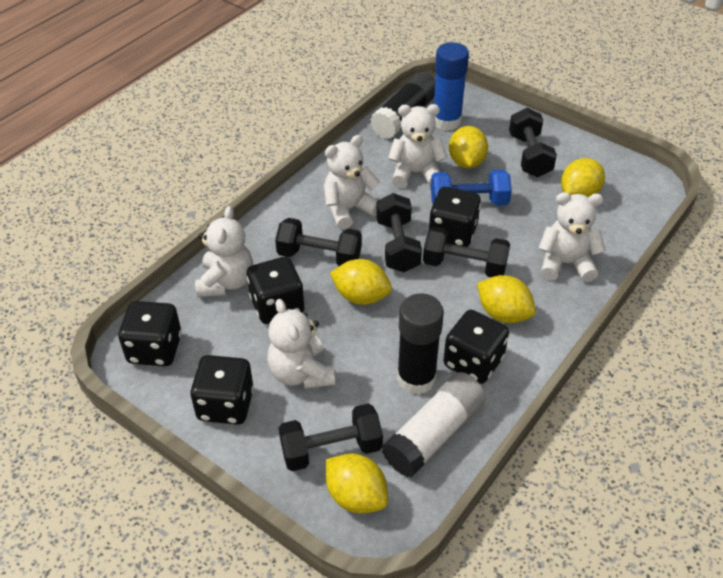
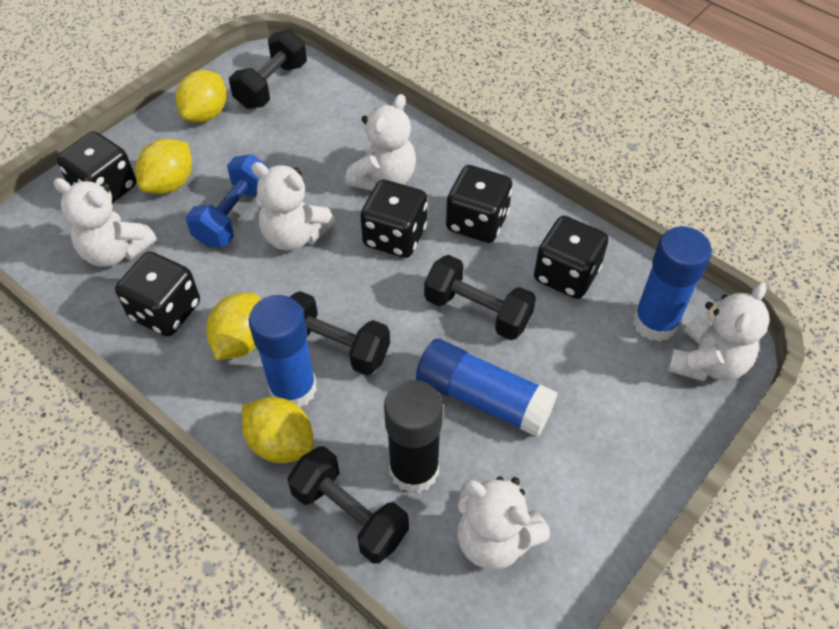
black dumbbell: 5 -> 4
black glue stick: 2 -> 1
blue glue stick: 1 -> 3
white glue stick: 1 -> 0
yellow lemon: 5 -> 4

